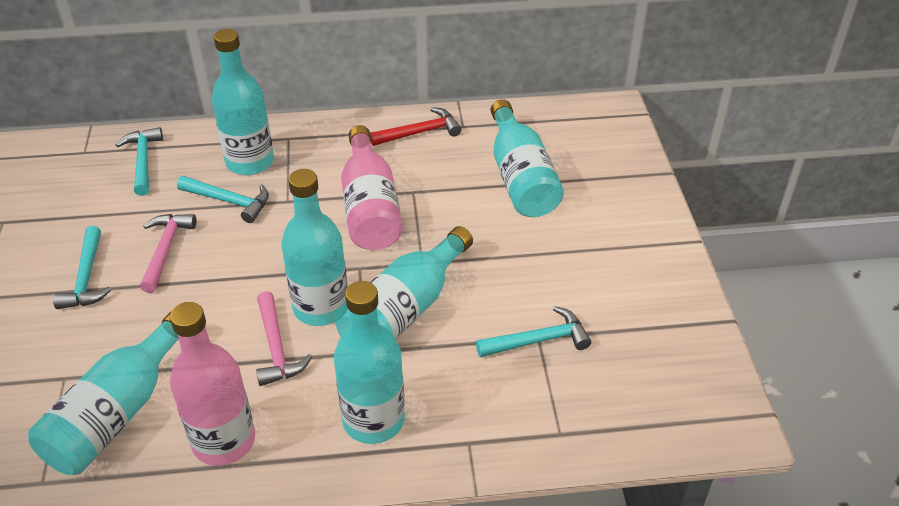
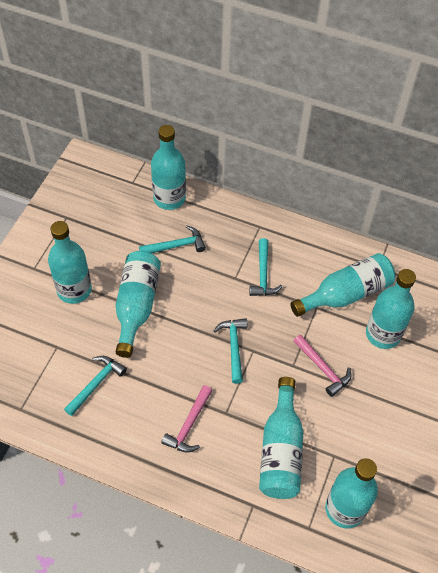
pink bottle: 2 -> 0
red hammer: 1 -> 0
turquoise bottle: 6 -> 7

